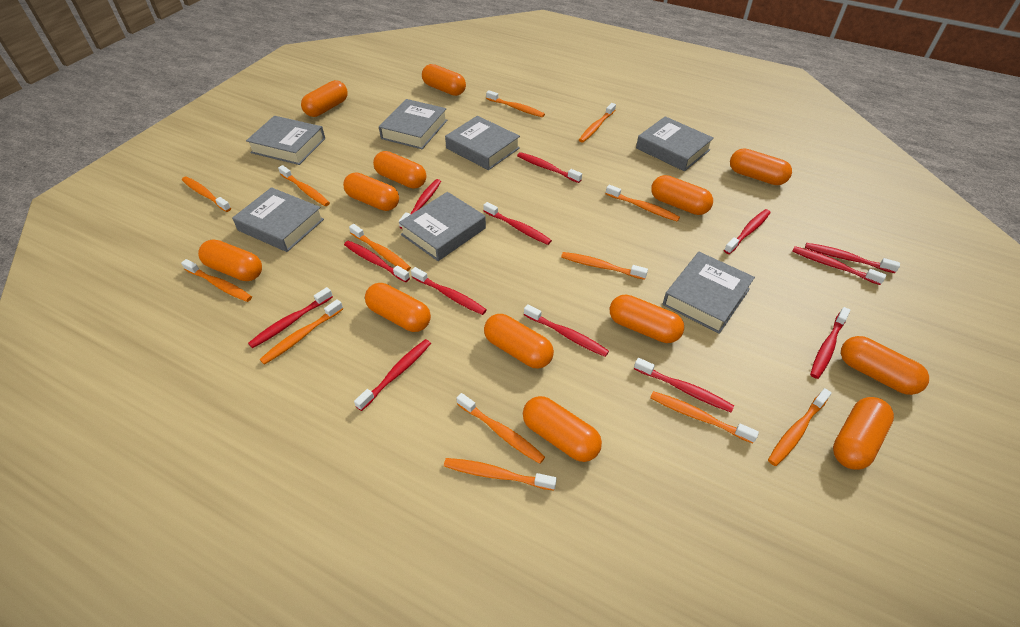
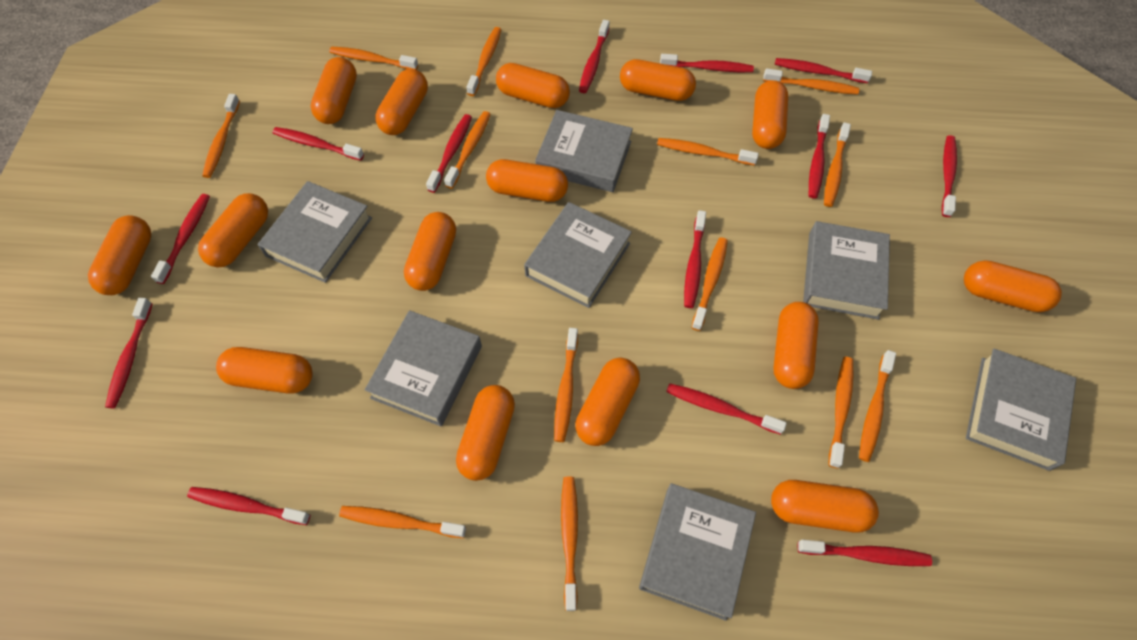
orange capsule: 13 -> 15

